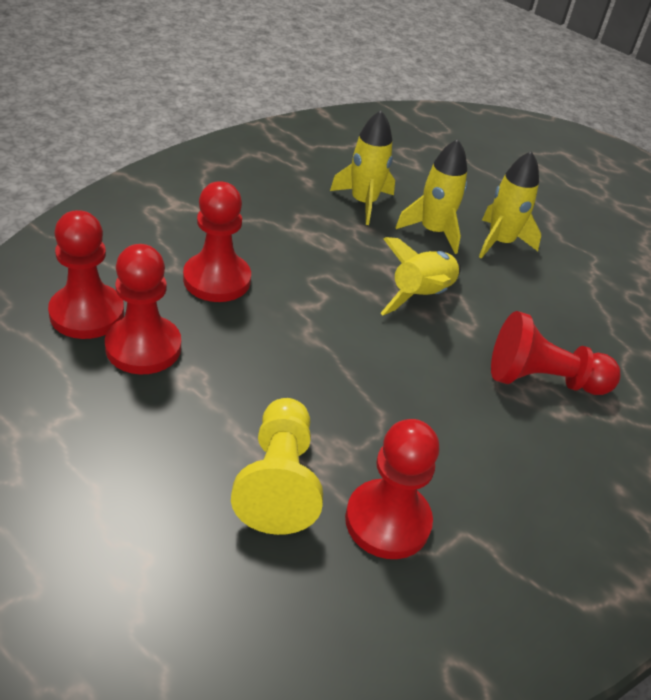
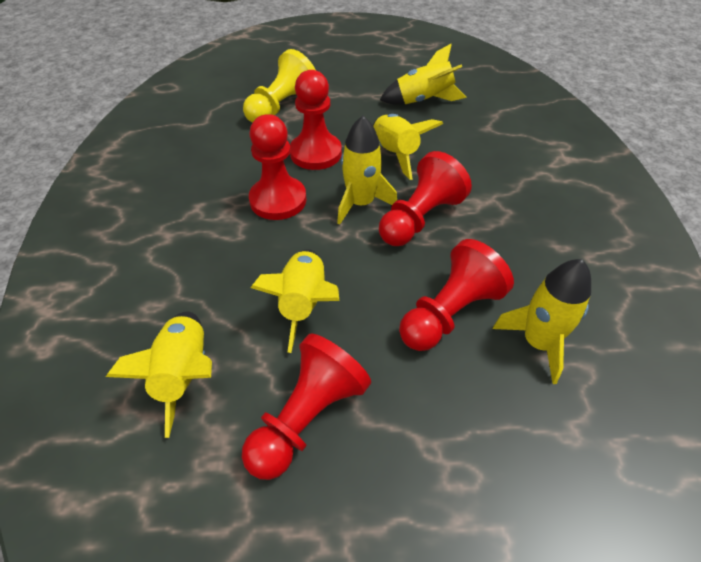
yellow rocket: 4 -> 6

